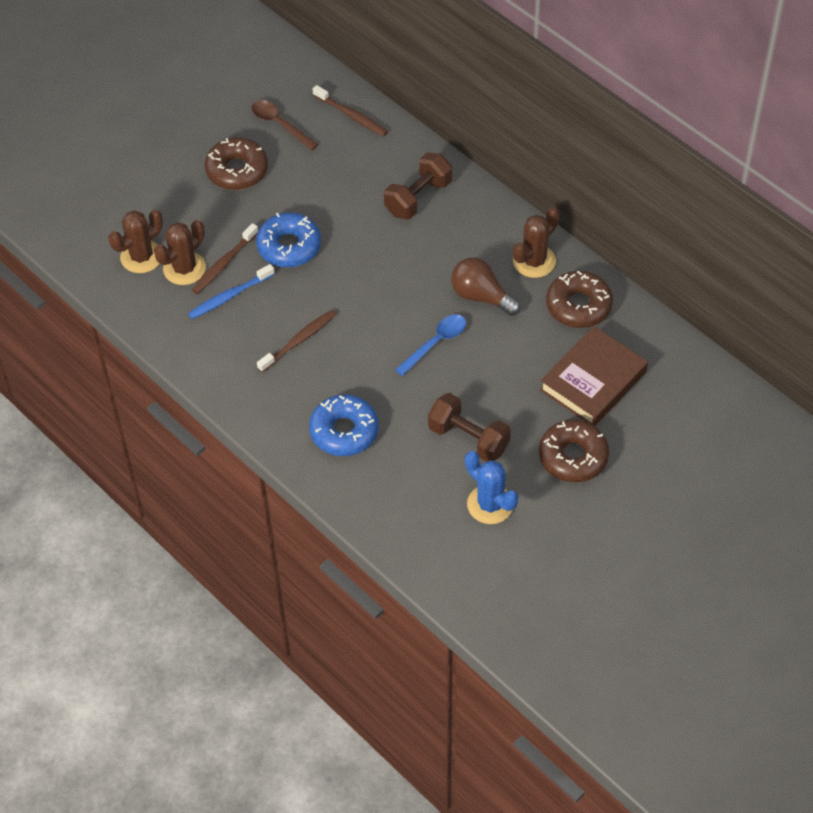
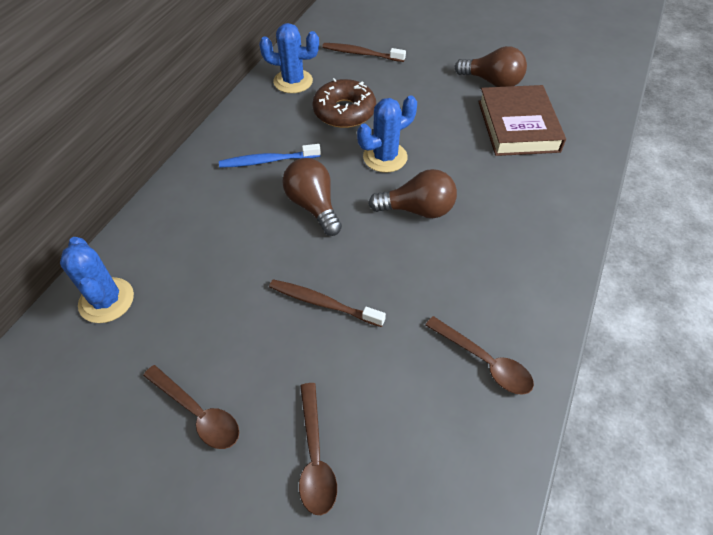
blue cactus: 1 -> 3
blue donut: 2 -> 0
blue spoon: 1 -> 0
brown cactus: 3 -> 0
brown donut: 3 -> 1
brown dumbbell: 2 -> 0
brown light bulb: 1 -> 3
brown spoon: 1 -> 3
brown toothbrush: 3 -> 2

